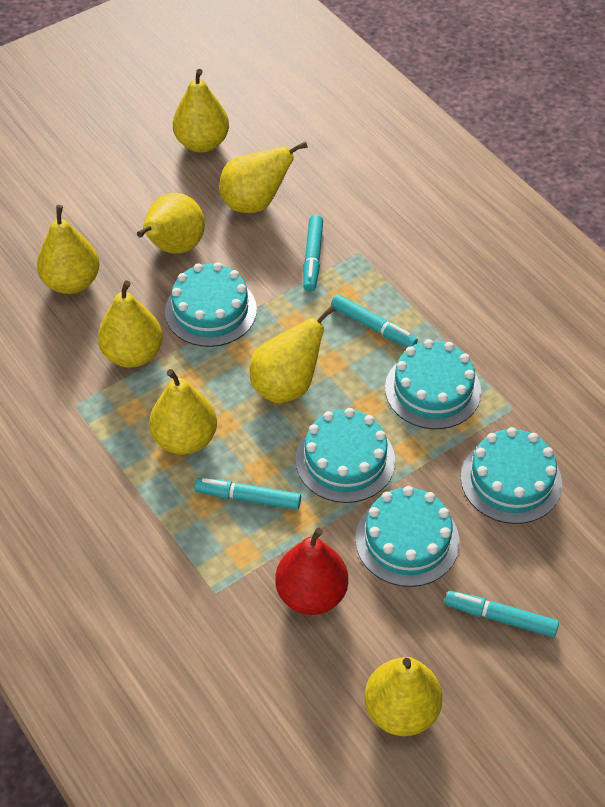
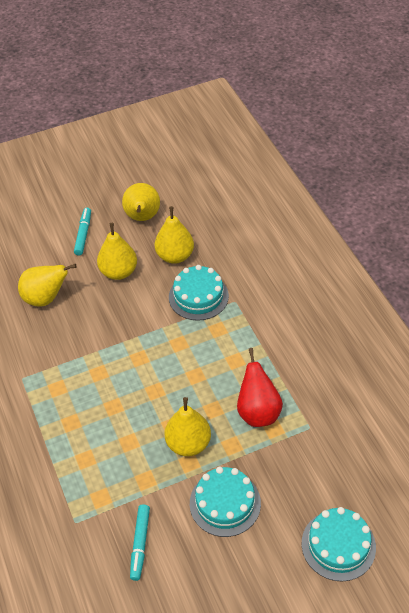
turquoise cake: 5 -> 3
turquoise marker: 4 -> 2
yellow pear: 8 -> 5

